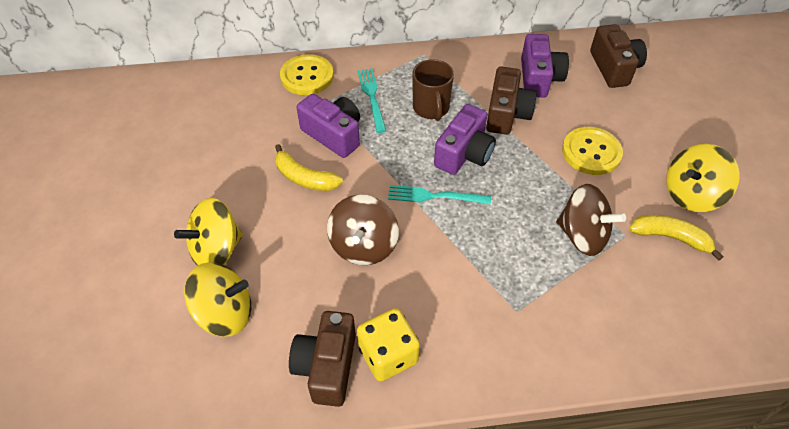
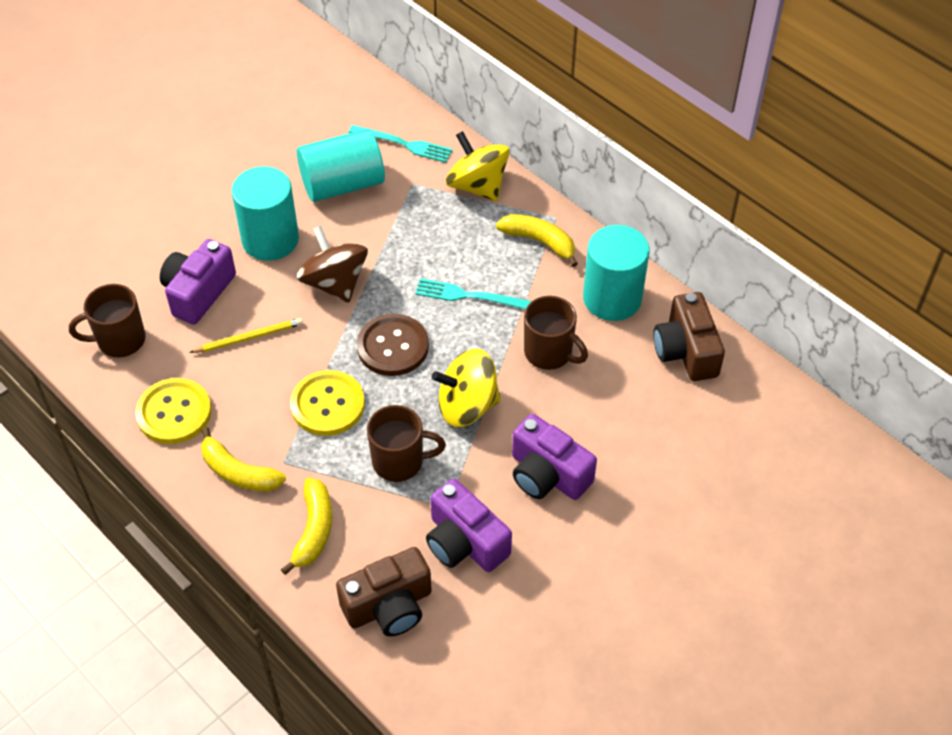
brown button: 0 -> 1
brown camera: 3 -> 2
brown mug: 1 -> 3
brown spinning top: 2 -> 1
turquoise cylinder: 0 -> 3
yellow banana: 2 -> 3
yellow dice: 1 -> 0
yellow pencil: 0 -> 1
yellow spinning top: 3 -> 2

